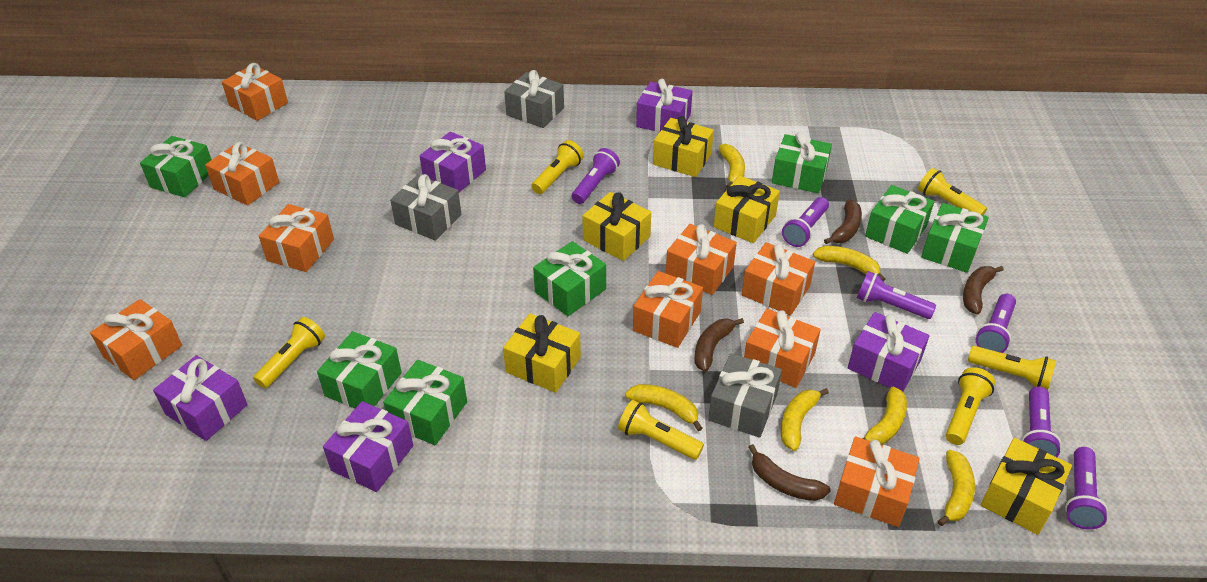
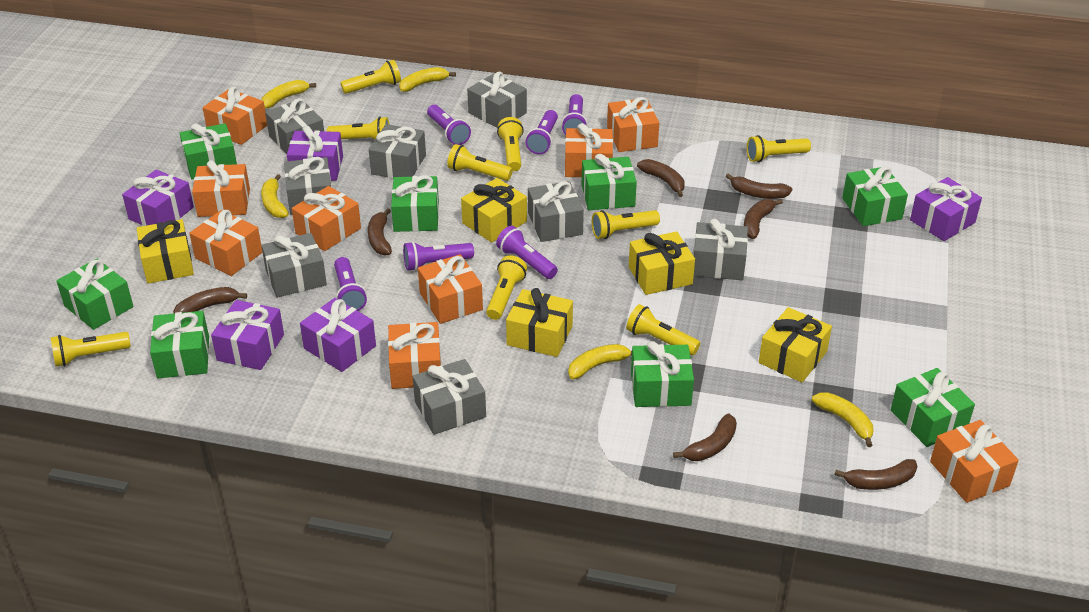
brown banana: 4 -> 7
green gift: 7 -> 8
grey gift: 3 -> 8
yellow banana: 6 -> 5
yellow flashlight: 6 -> 9

